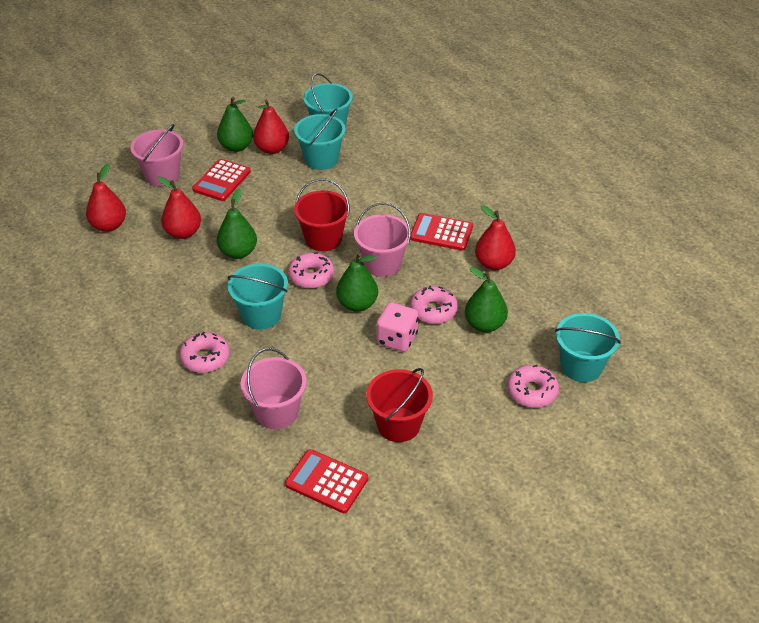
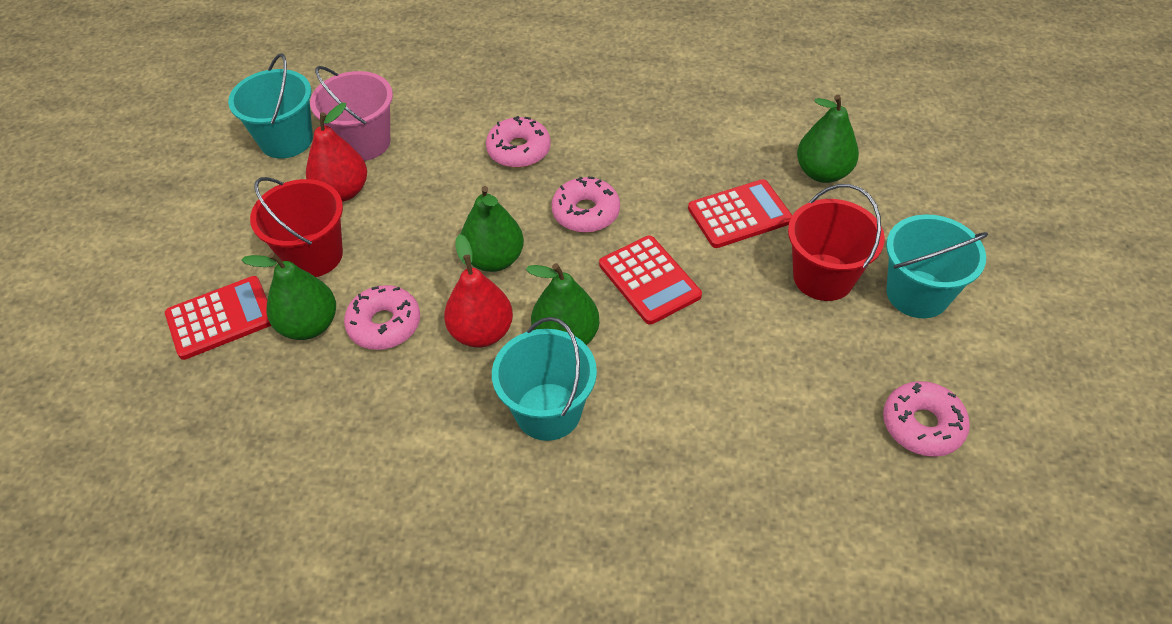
pink bucket: 3 -> 1
pink dice: 1 -> 0
red pear: 4 -> 2
turquoise bucket: 4 -> 3

